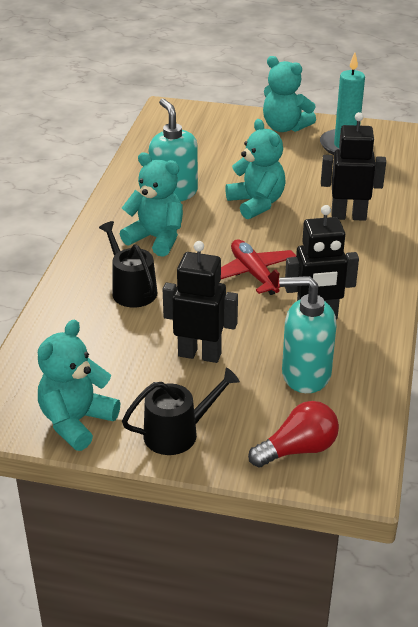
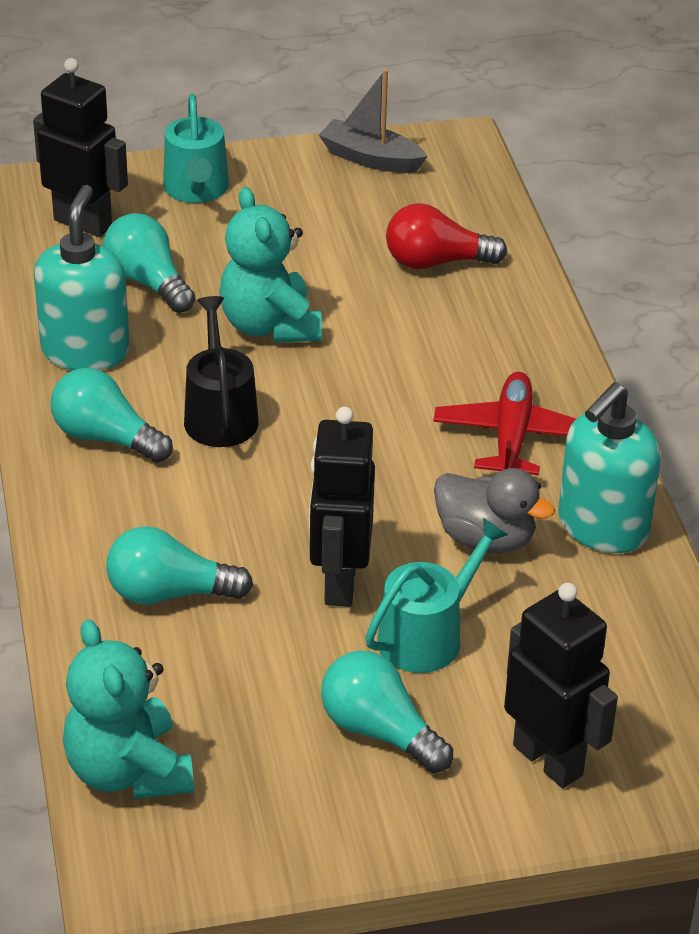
black watering can: 2 -> 1
grey boat: 0 -> 1
grey duck: 0 -> 1
turquoise candle: 1 -> 0
turquoise light bulb: 0 -> 4
turquoise teddy bear: 4 -> 2
turquoise watering can: 0 -> 2

